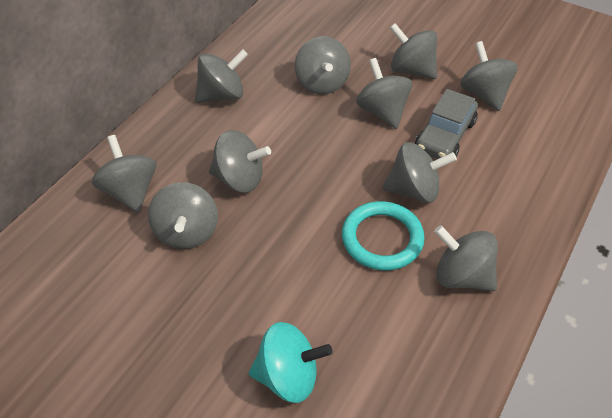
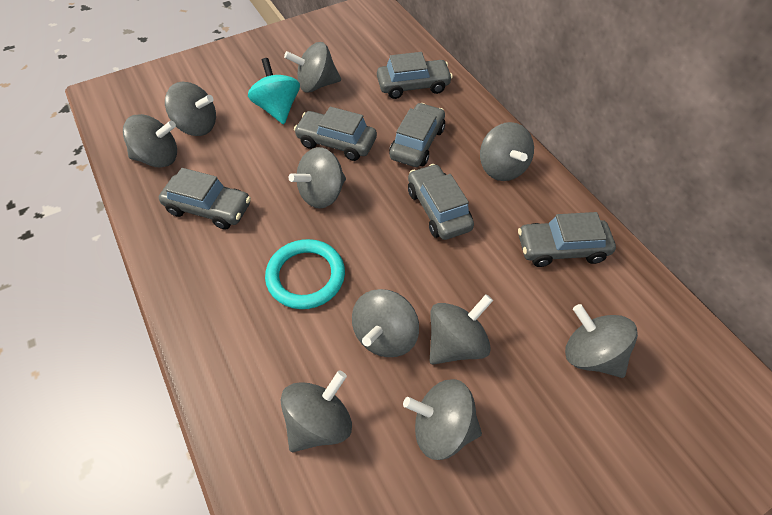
grey car: 1 -> 6

